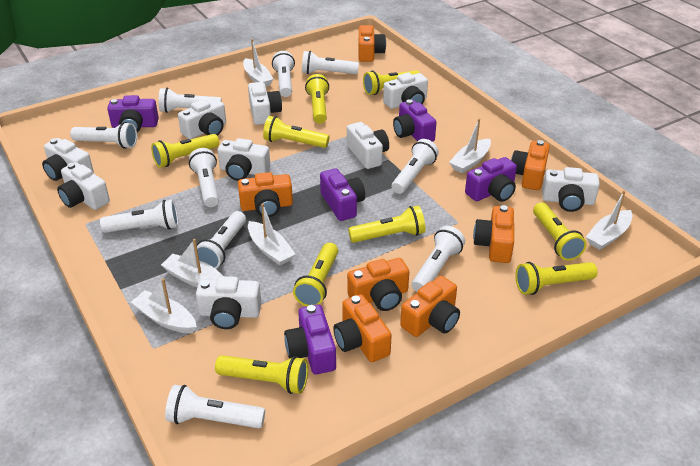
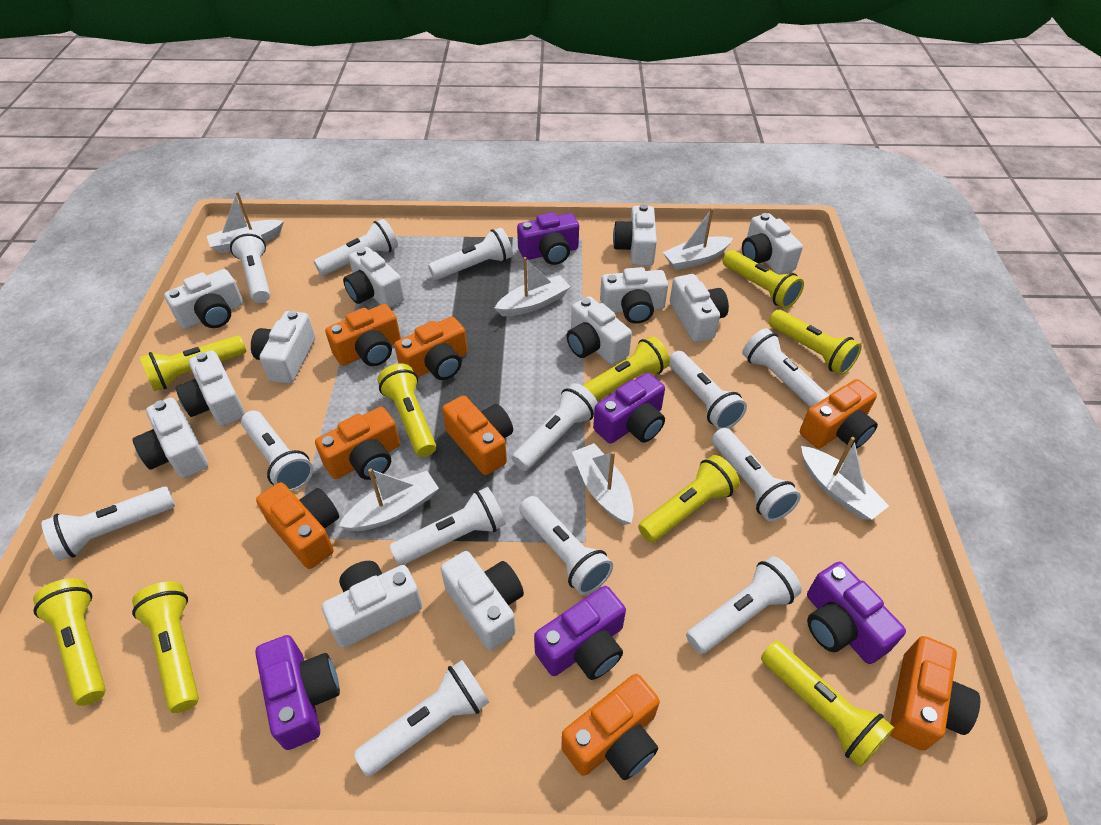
orange camera: 7 -> 8
white camera: 9 -> 12
white flashlight: 10 -> 13

